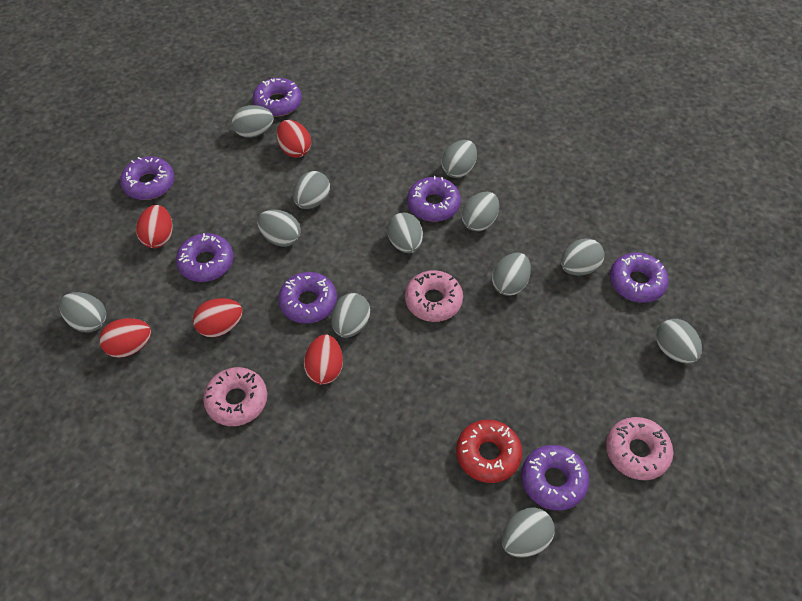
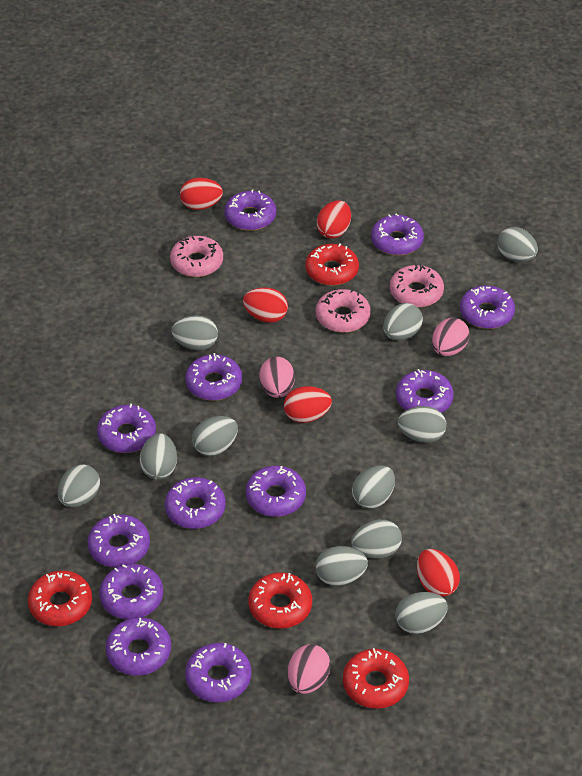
grey egg: 12 -> 11
pink egg: 0 -> 3
purple donut: 7 -> 12
red donut: 1 -> 4

